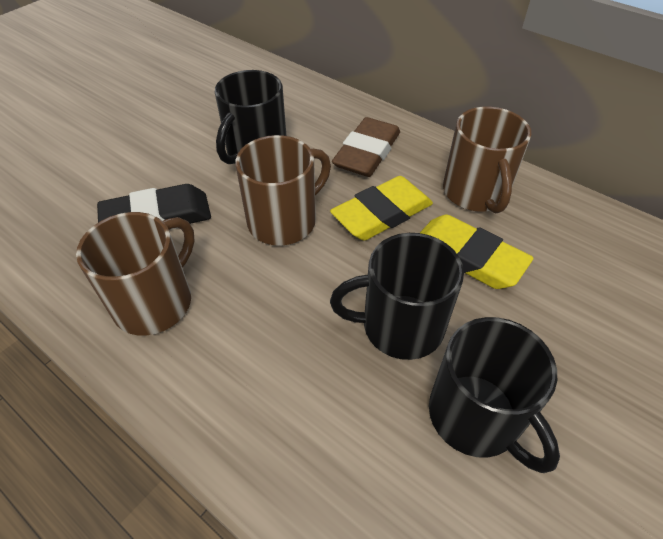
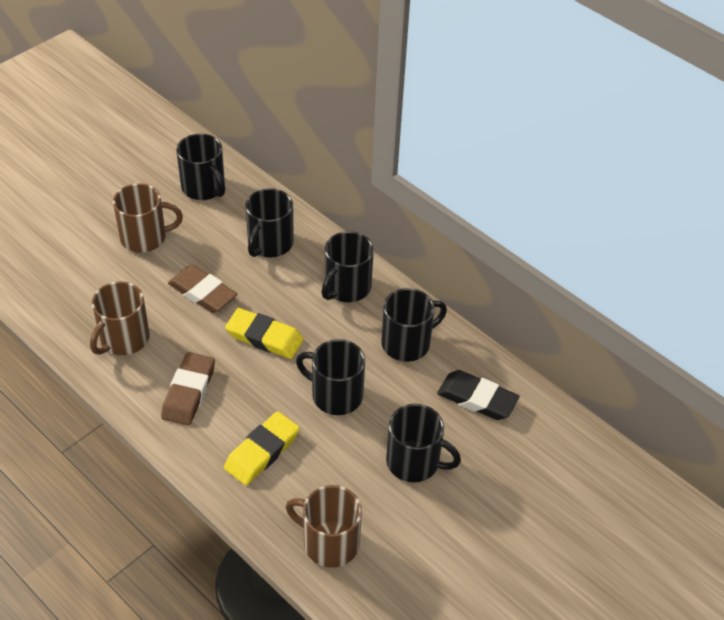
black mug: 3 -> 6
brown eraser: 1 -> 2

